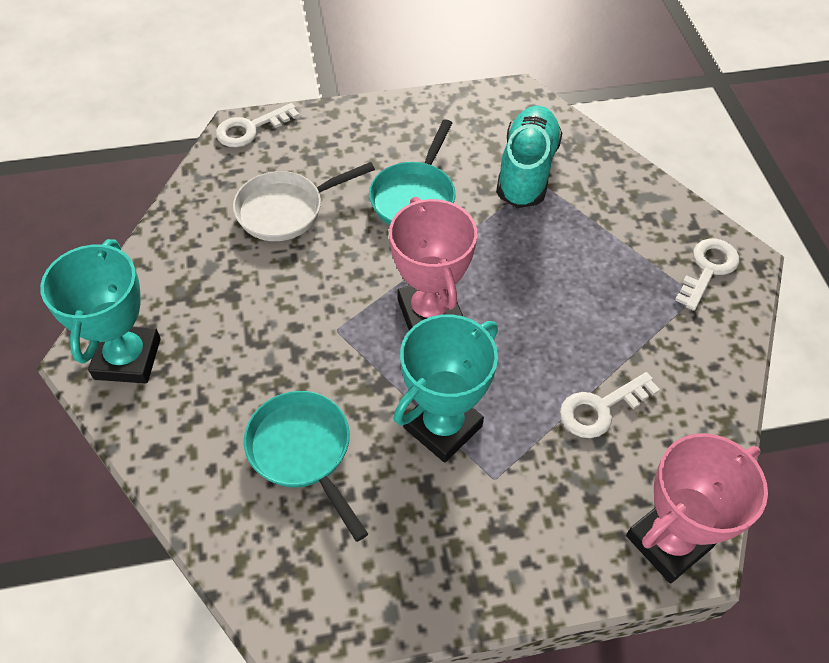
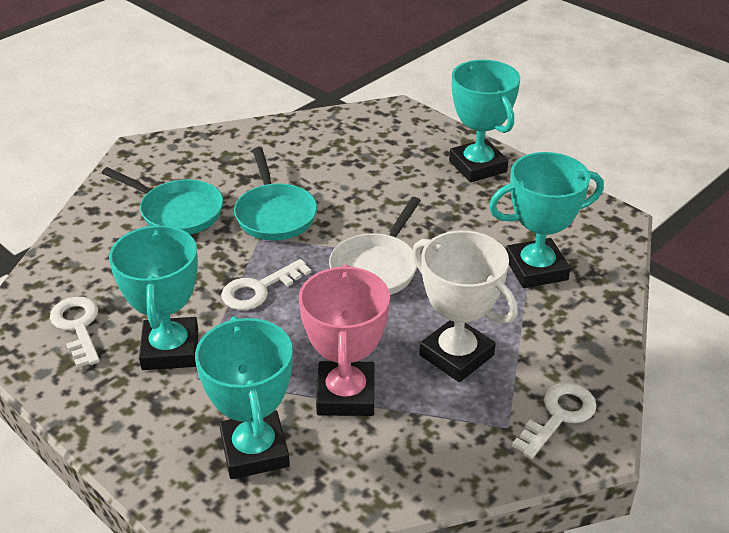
pink trophy: 2 -> 1
turquoise shoe: 1 -> 0
turquoise trophy: 2 -> 4
white trophy: 0 -> 1

